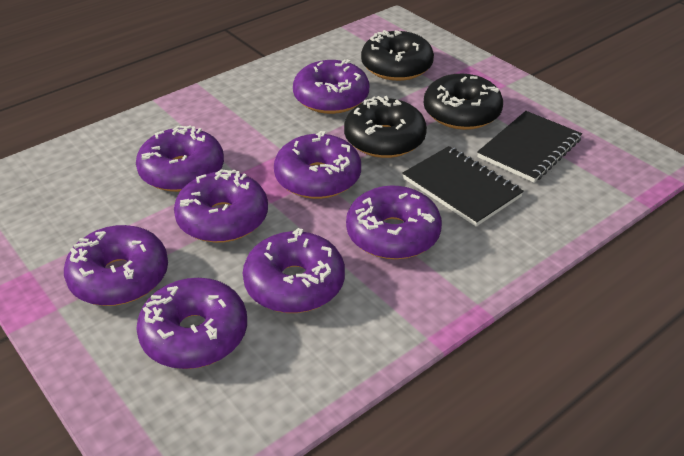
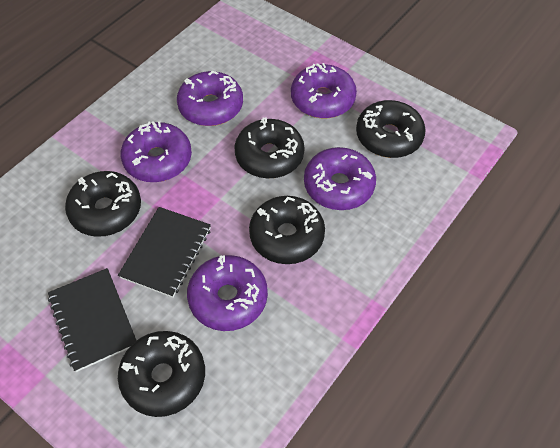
black donut: 3 -> 5
purple donut: 8 -> 5

